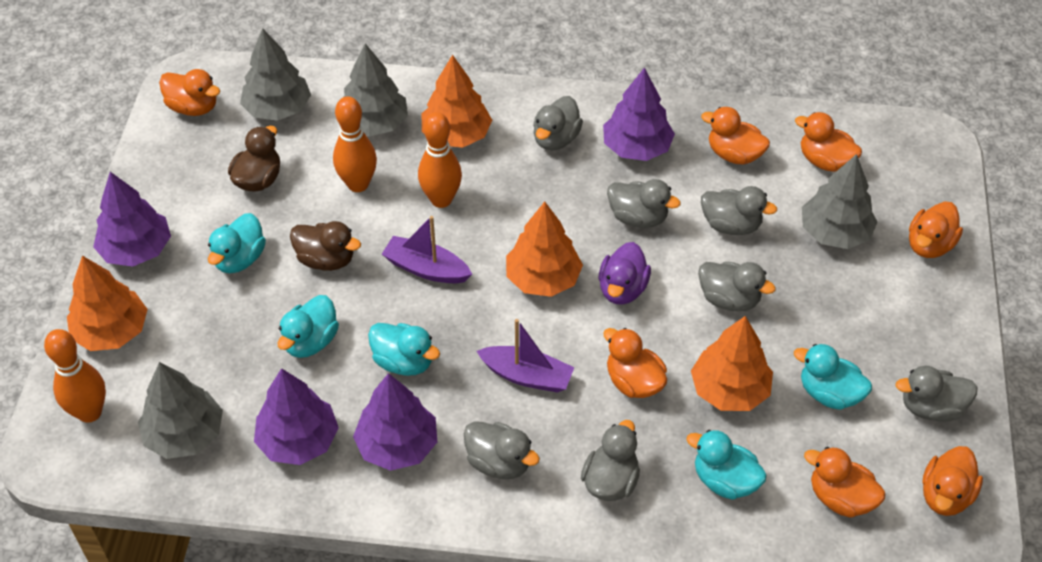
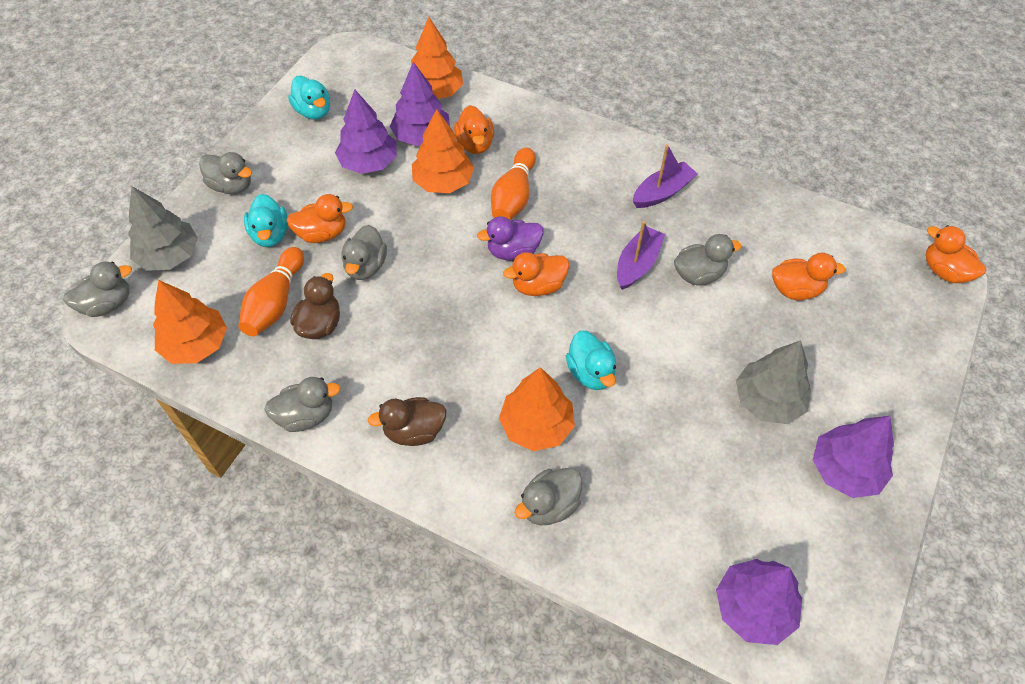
grey duck: 7 -> 6
grey tree: 4 -> 2
orange bowling pin: 3 -> 2
orange duck: 7 -> 5
turquoise duck: 5 -> 3

